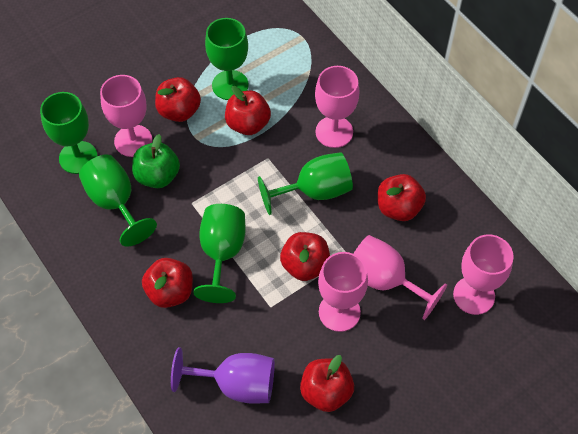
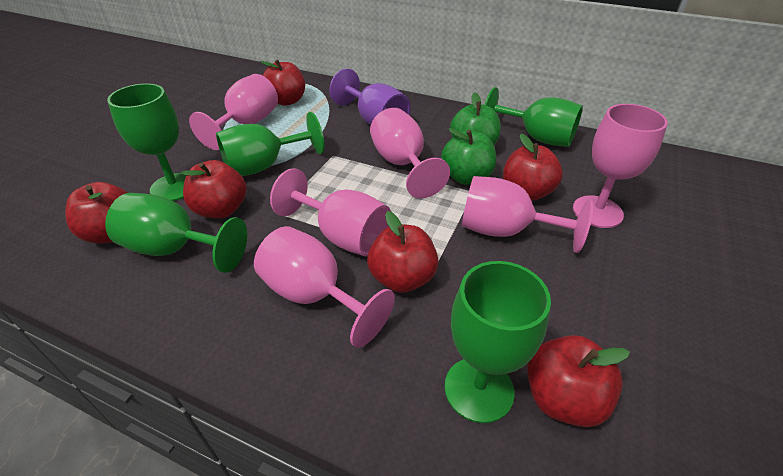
green apple: 1 -> 2
pink goblet: 5 -> 6

